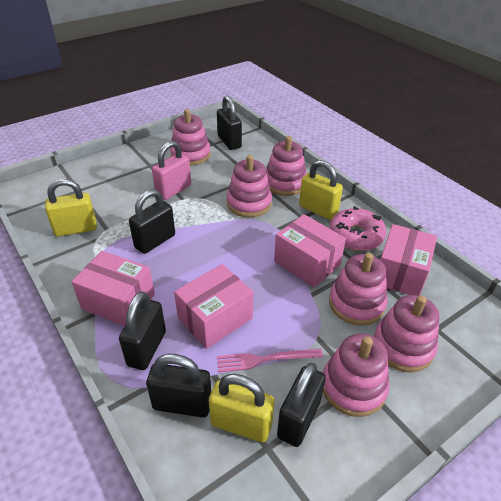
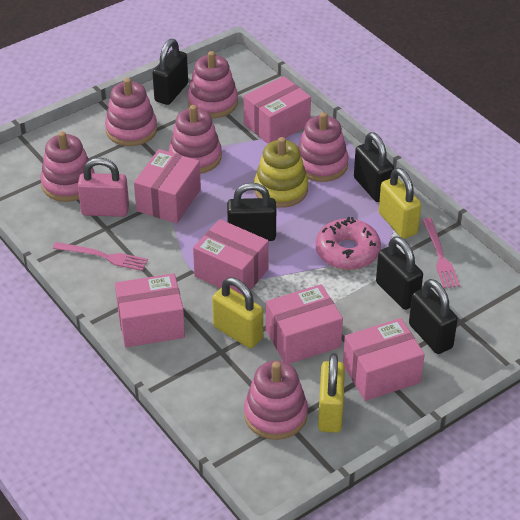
pink box: 4 -> 6
pink fork: 1 -> 2
yellow stacking toy: 0 -> 1

